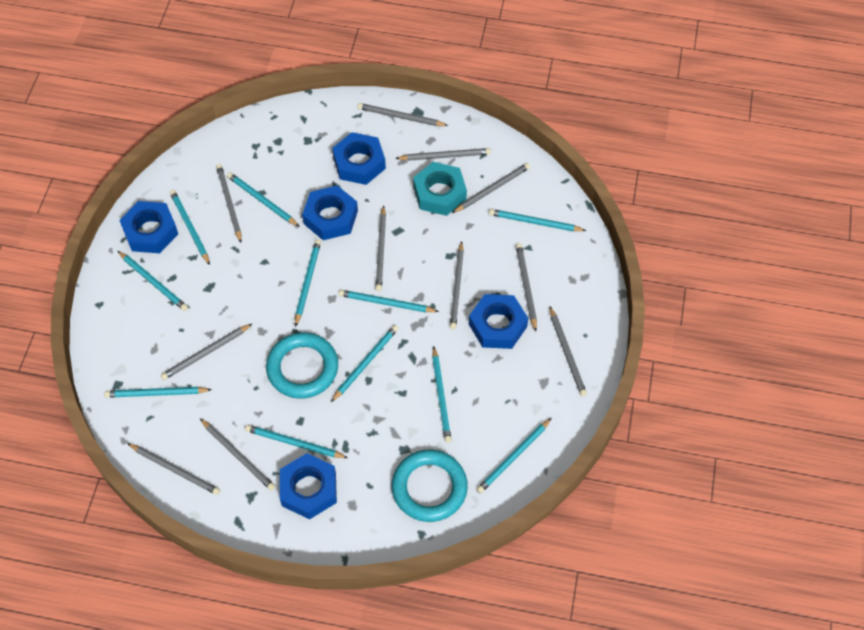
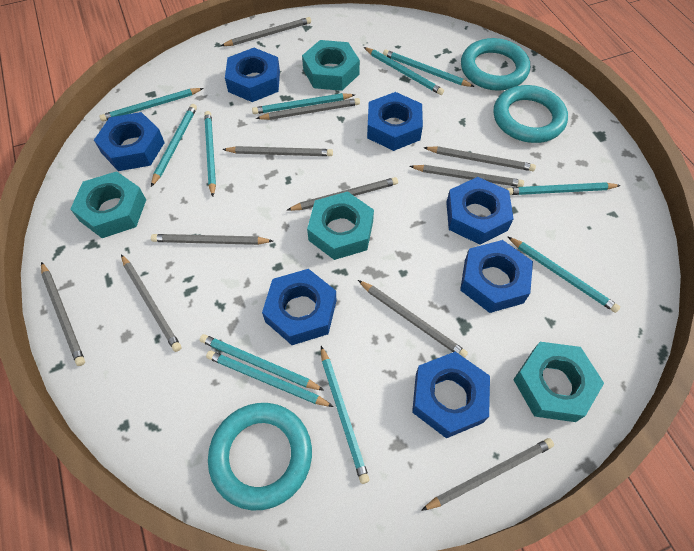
blue nut: 5 -> 7
turquoise nut: 1 -> 4
turquoise ring: 2 -> 3

